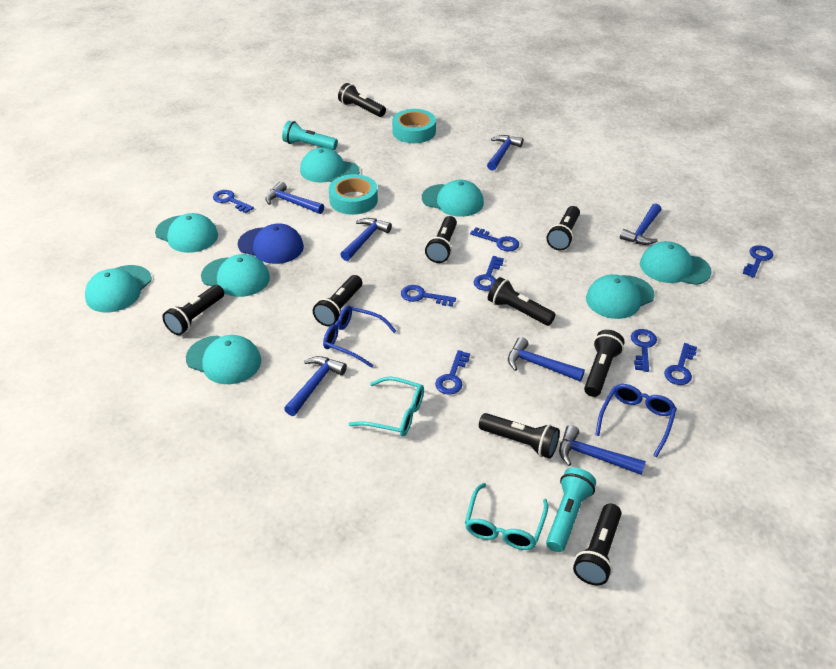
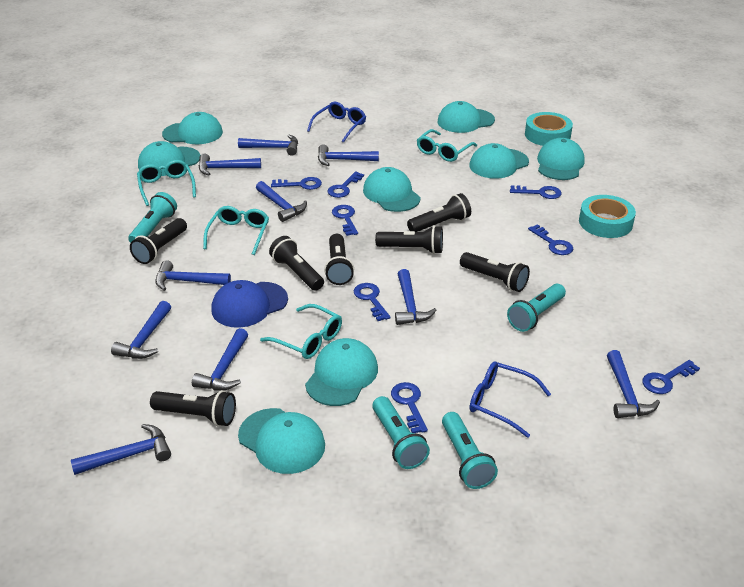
black flashlight: 9 -> 7
blue hammer: 7 -> 10
turquoise flashlight: 2 -> 4
turquoise glasses: 2 -> 4

